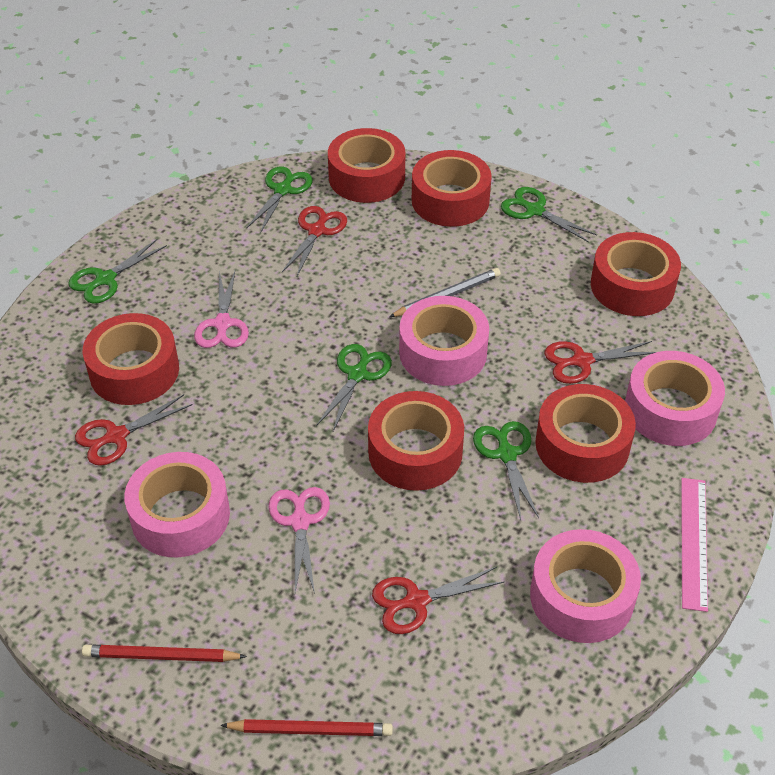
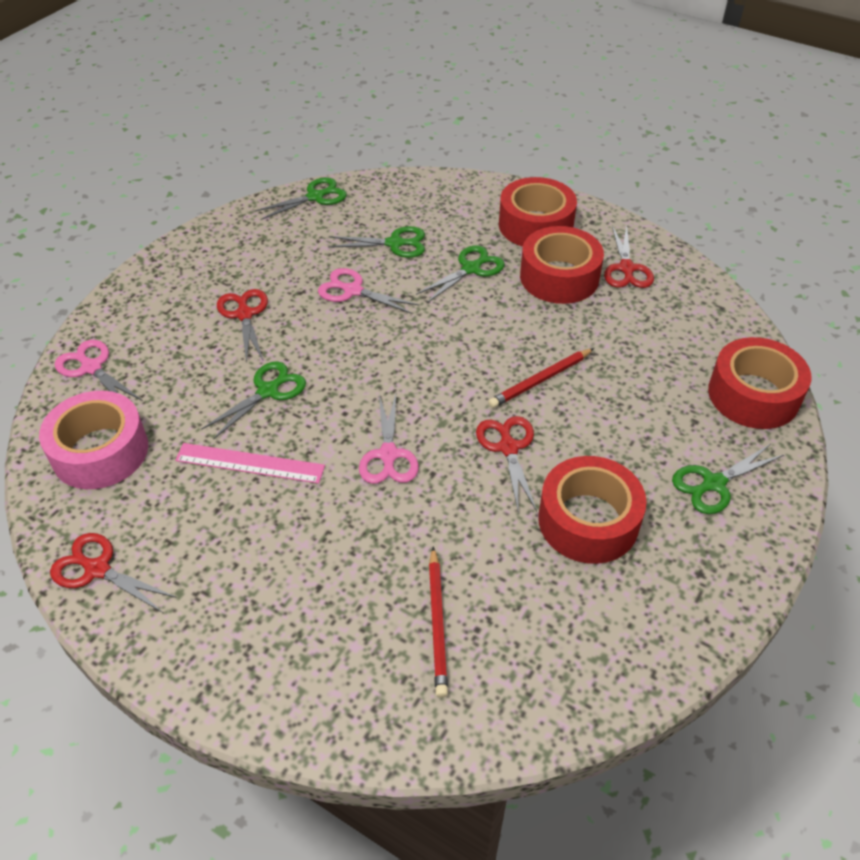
grey pencil: 1 -> 0
pink scissors: 2 -> 3
pink tape: 4 -> 1
red tape: 6 -> 4

